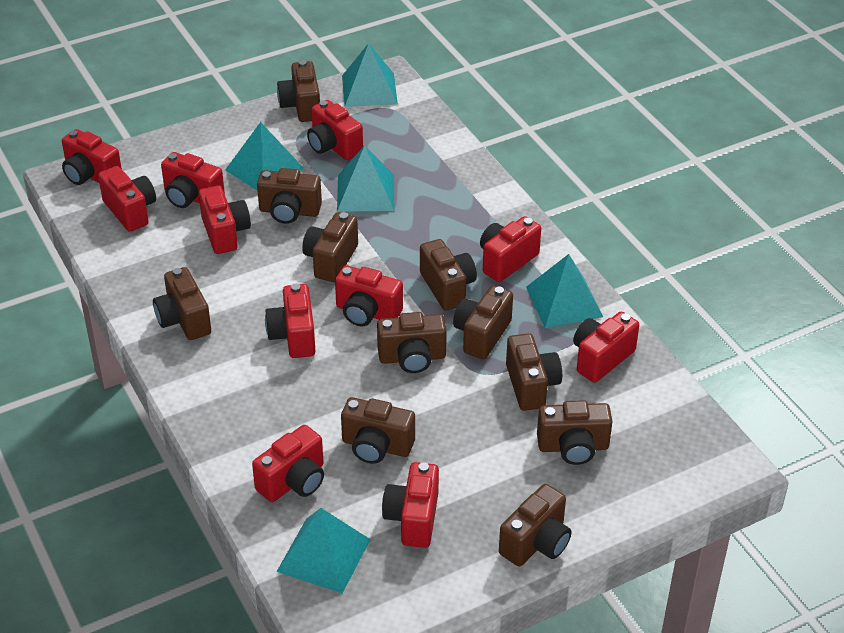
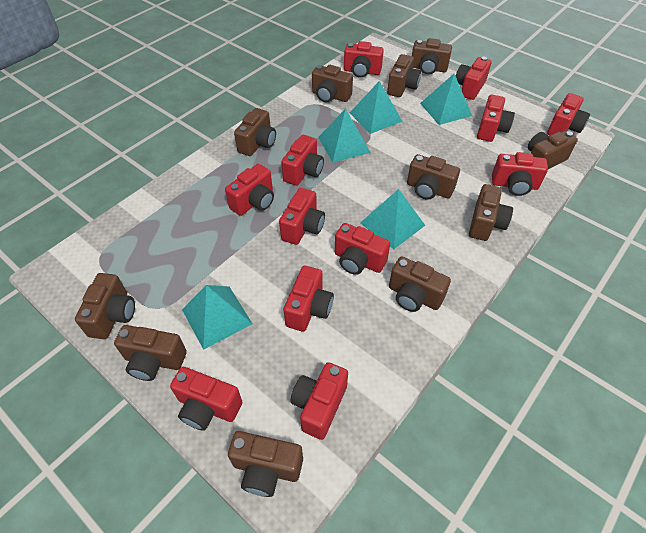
red camera: 11 -> 12

